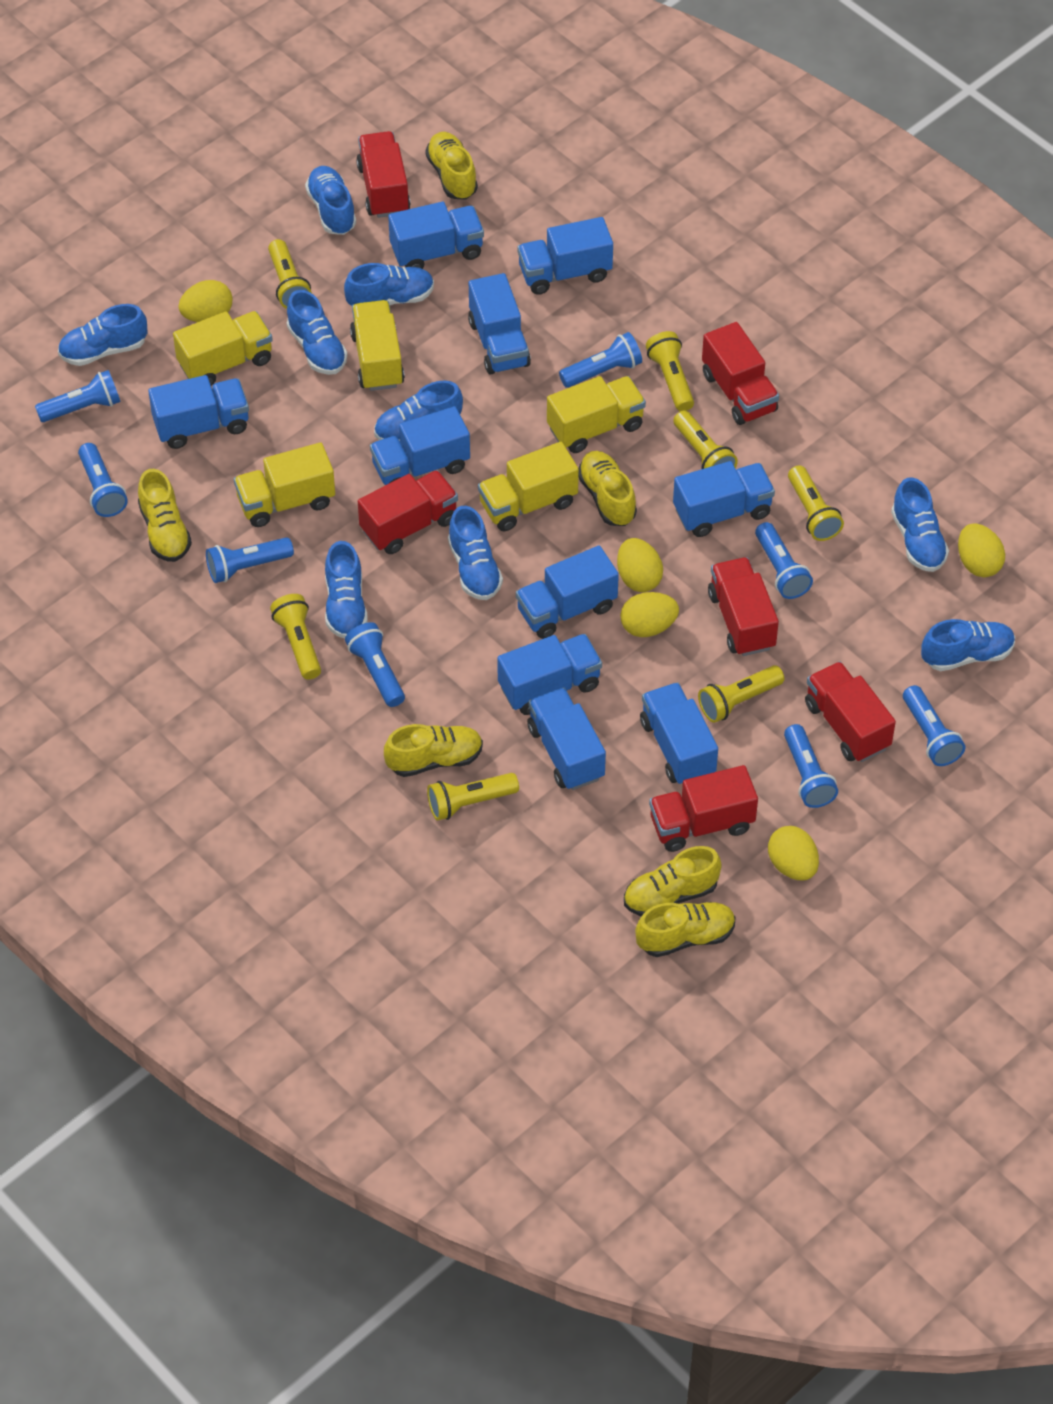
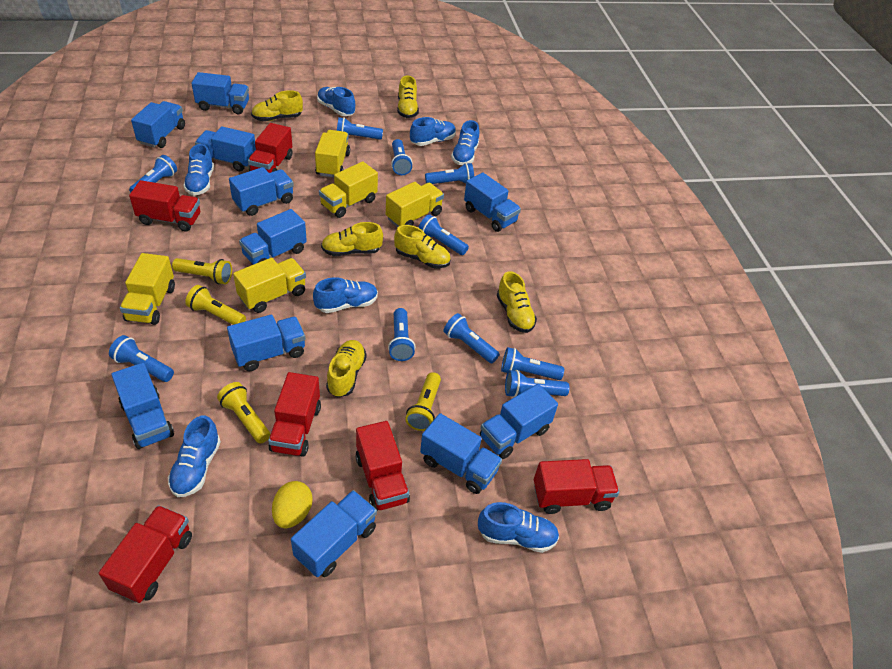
blue flashlight: 8 -> 10
blue shoe: 9 -> 7
blue truck: 10 -> 11
yellow egg: 5 -> 1
yellow flashlight: 7 -> 4

